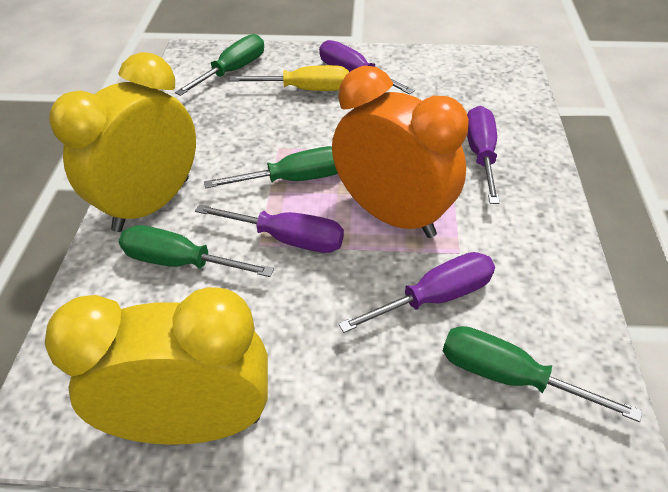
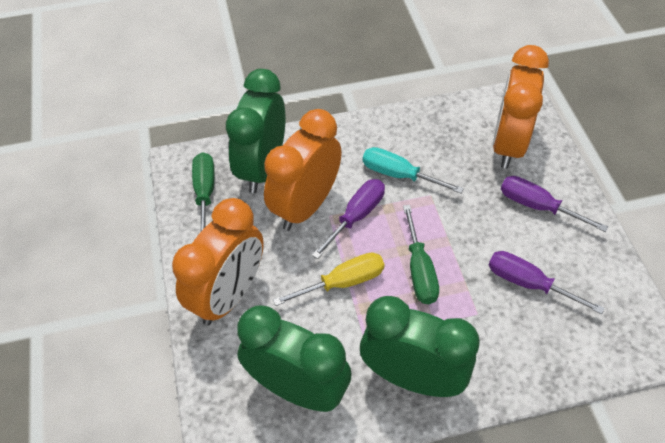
green clock: 0 -> 3
green screwdriver: 4 -> 2
orange clock: 1 -> 3
purple screwdriver: 4 -> 3
turquoise screwdriver: 0 -> 1
yellow clock: 2 -> 0

